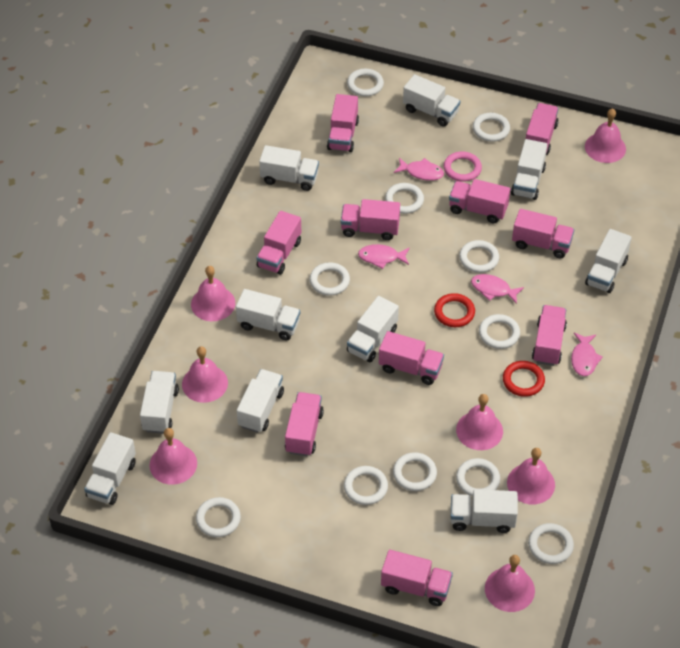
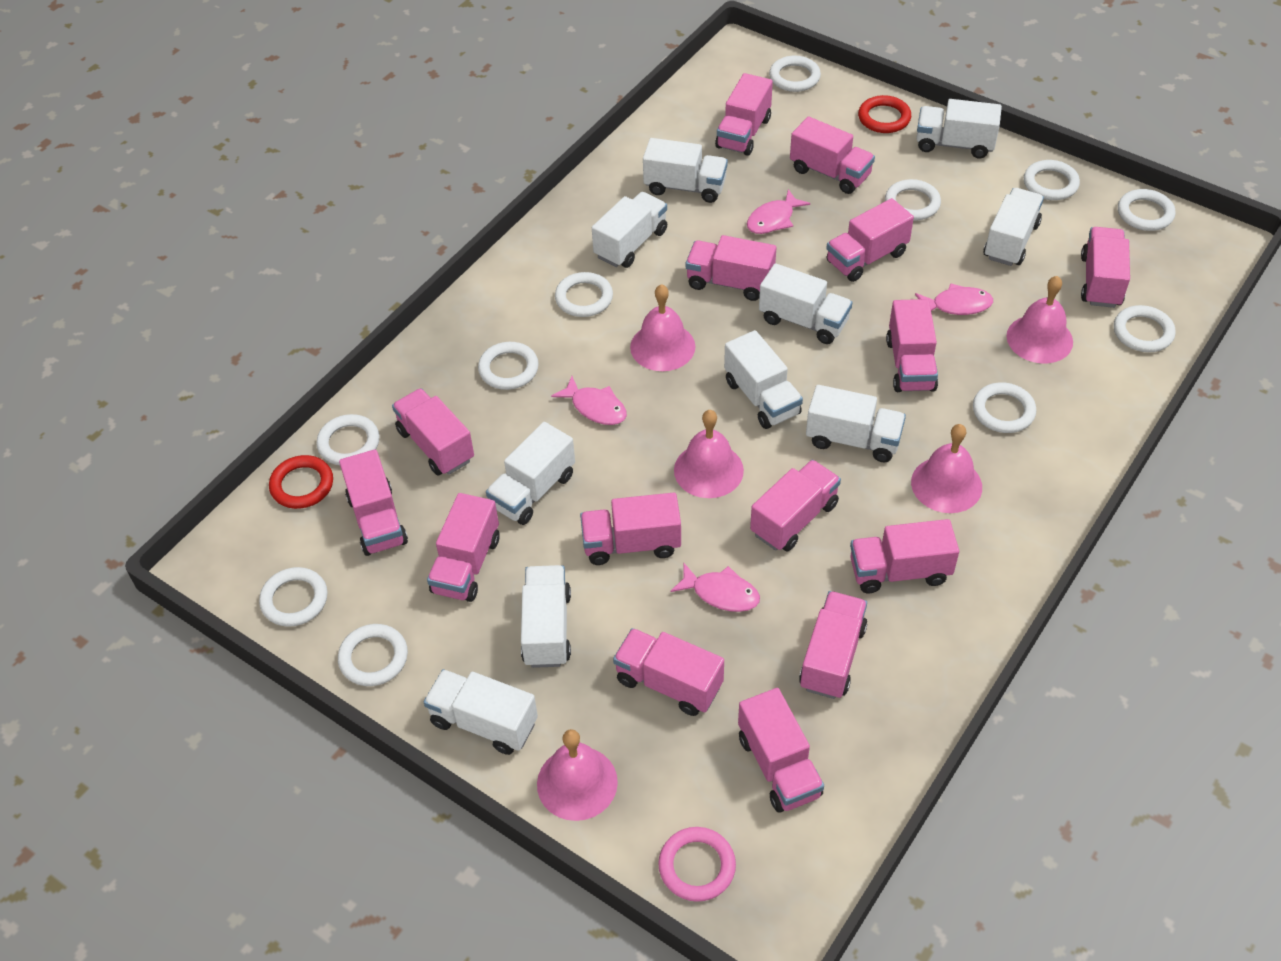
pink bell: 7 -> 5
pink truck: 10 -> 15

